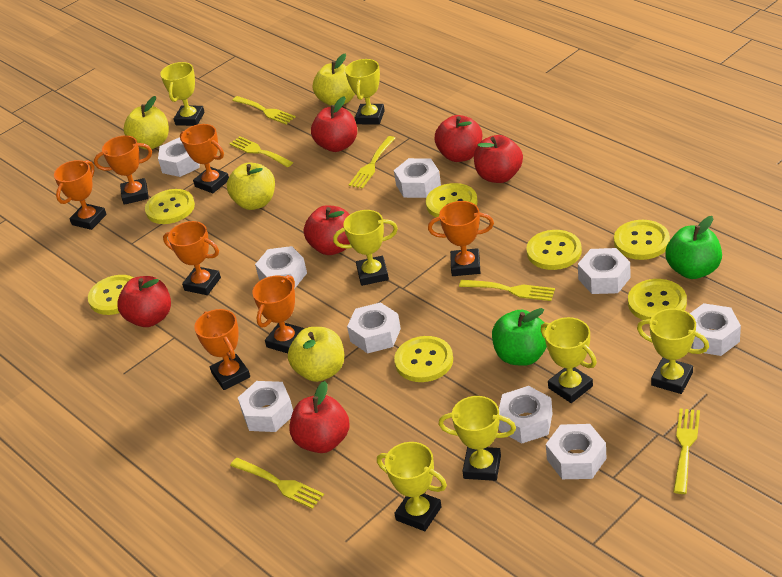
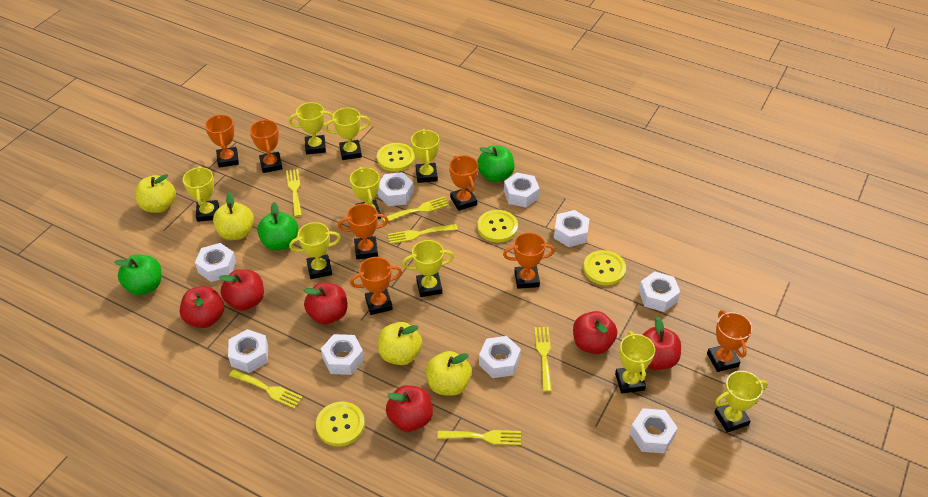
green apple: 2 -> 3
yellow button: 7 -> 4
yellow trophy: 7 -> 9

